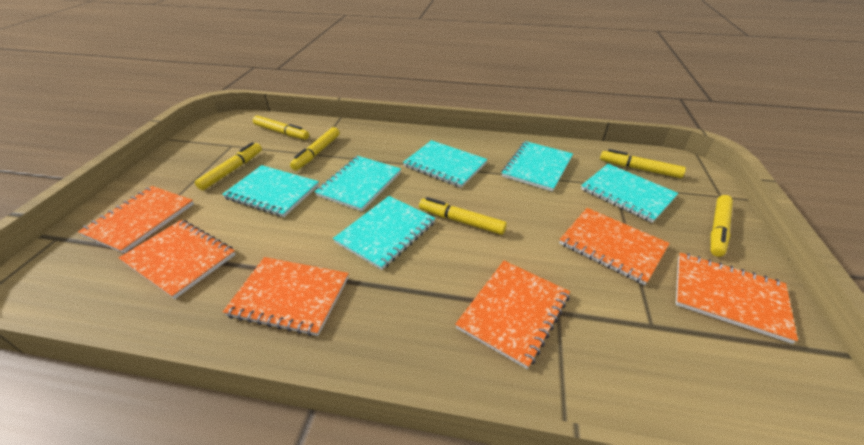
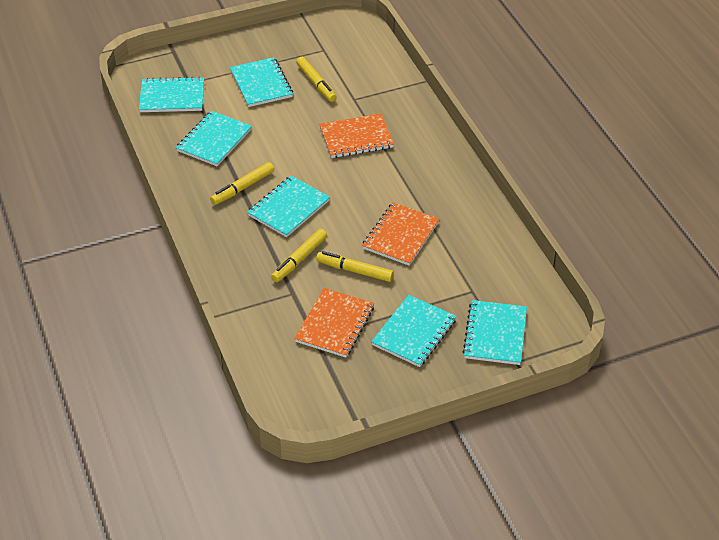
orange notebook: 6 -> 3
yellow marker: 6 -> 4

